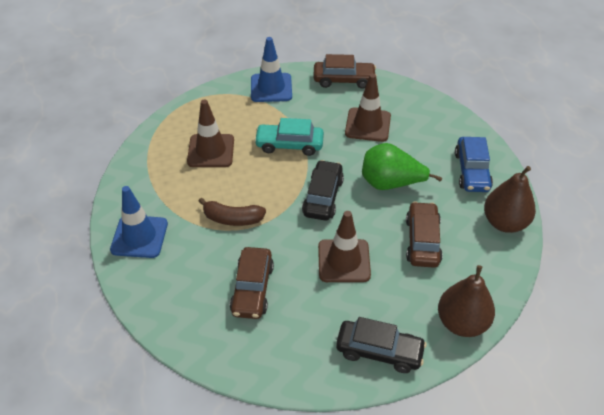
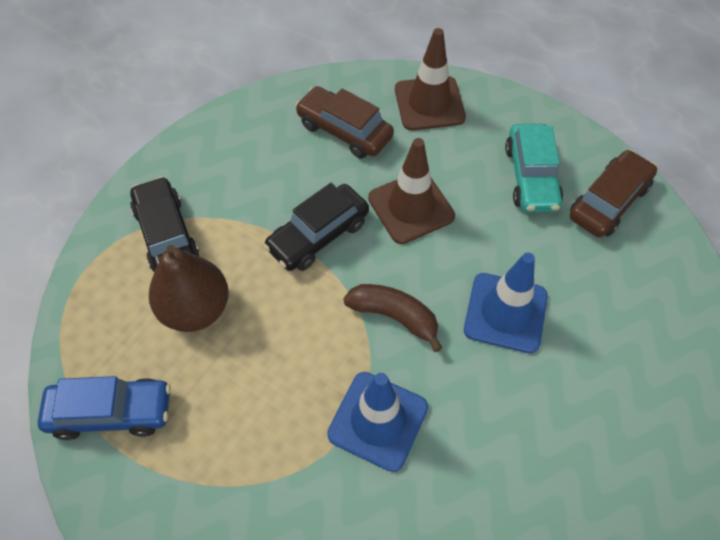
brown car: 3 -> 2
brown pear: 2 -> 1
brown traffic cone: 3 -> 2
green pear: 1 -> 0

